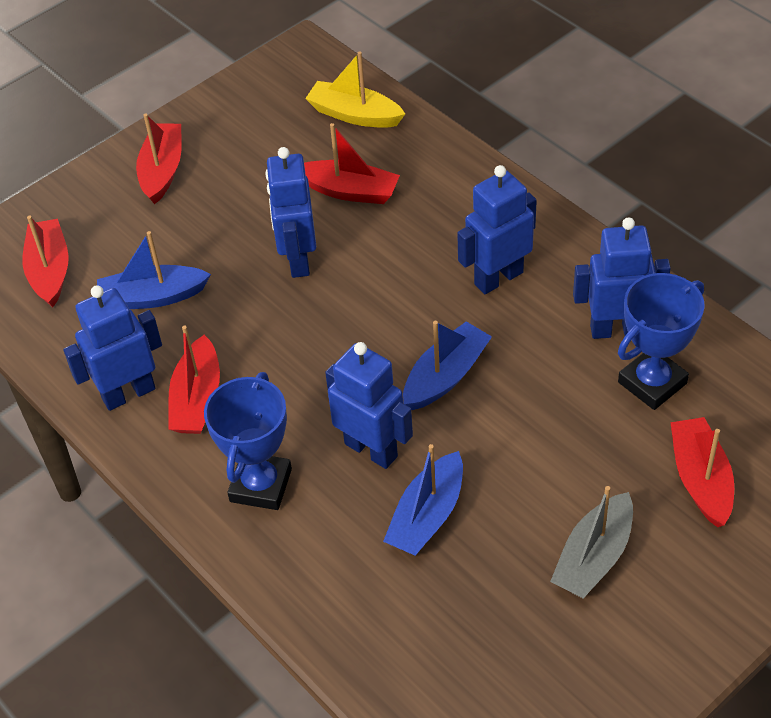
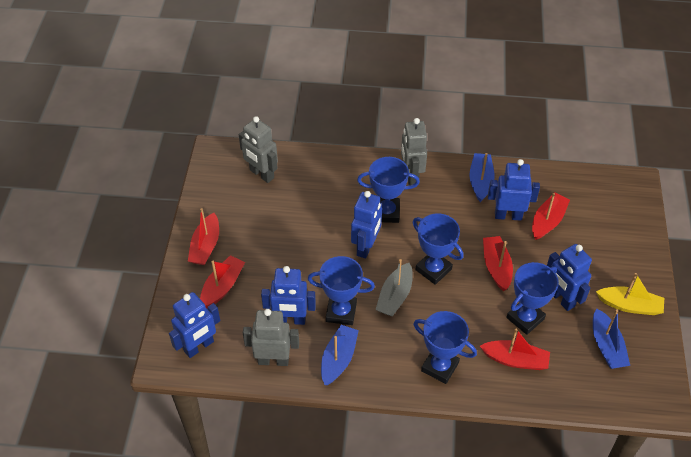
blue trophy: 2 -> 5
grey robot: 0 -> 3

